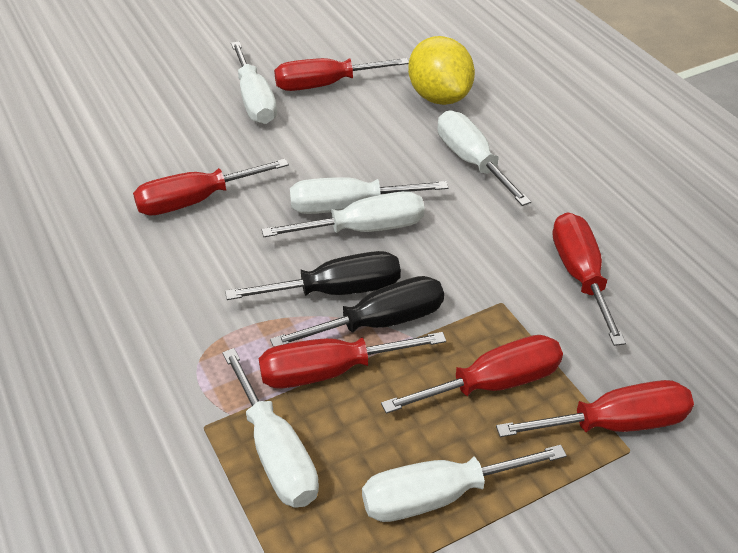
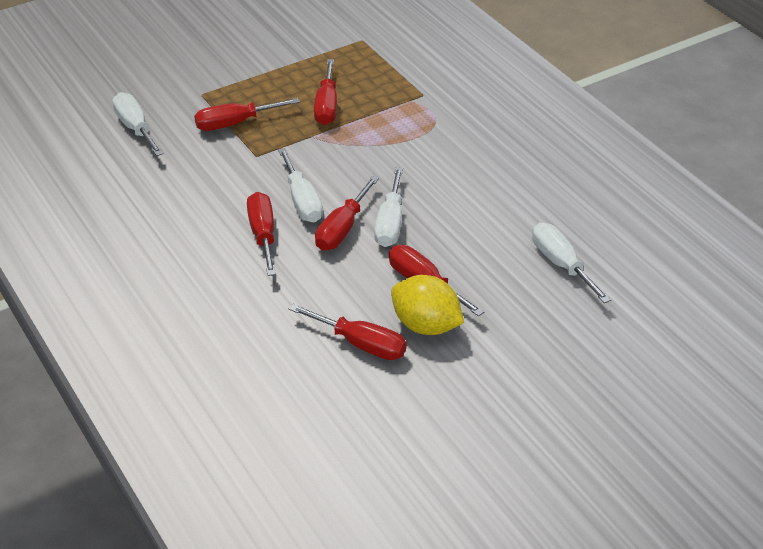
black screwdriver: 2 -> 0
white screwdriver: 6 -> 4

